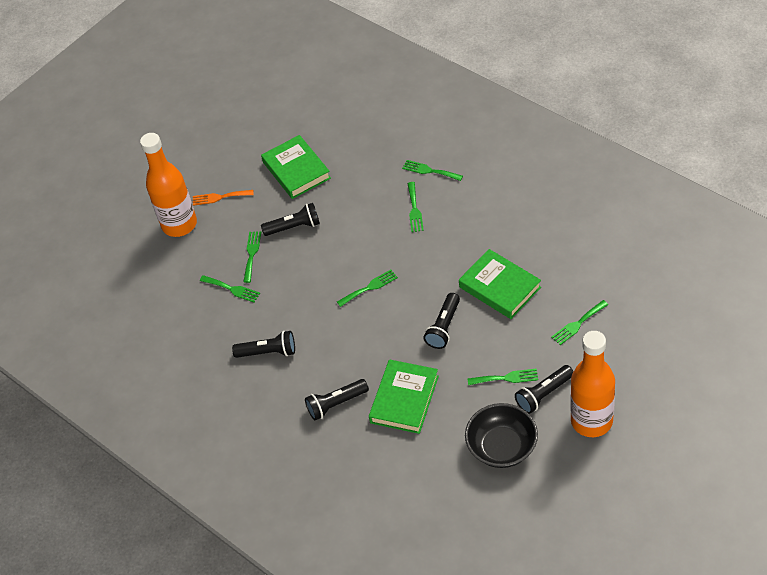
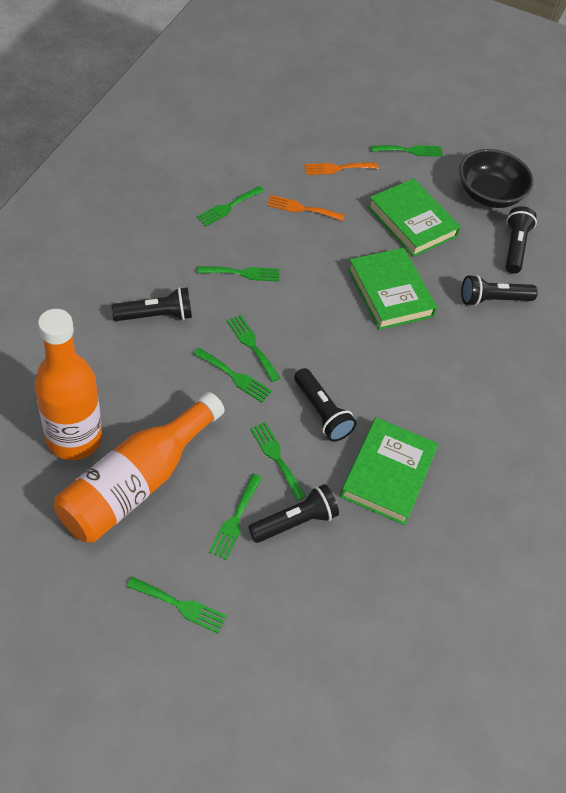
green fork: 7 -> 8
orange fork: 1 -> 2

